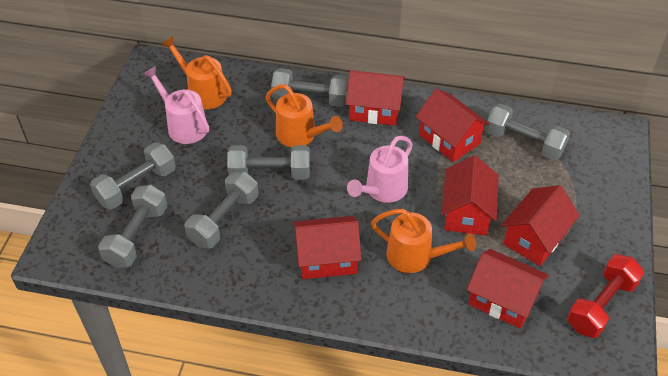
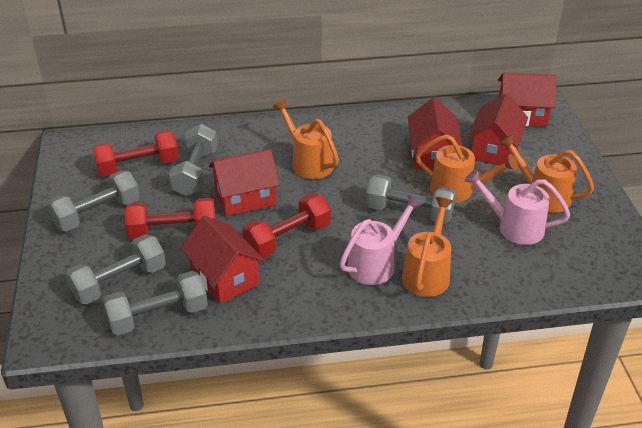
grey dumbbell: 6 -> 5
orange watering can: 3 -> 4
red dumbbell: 1 -> 3
red house: 6 -> 5

